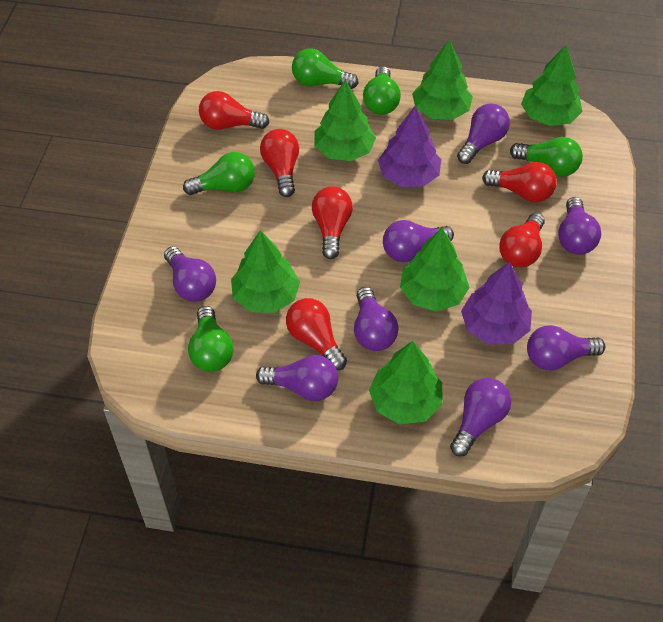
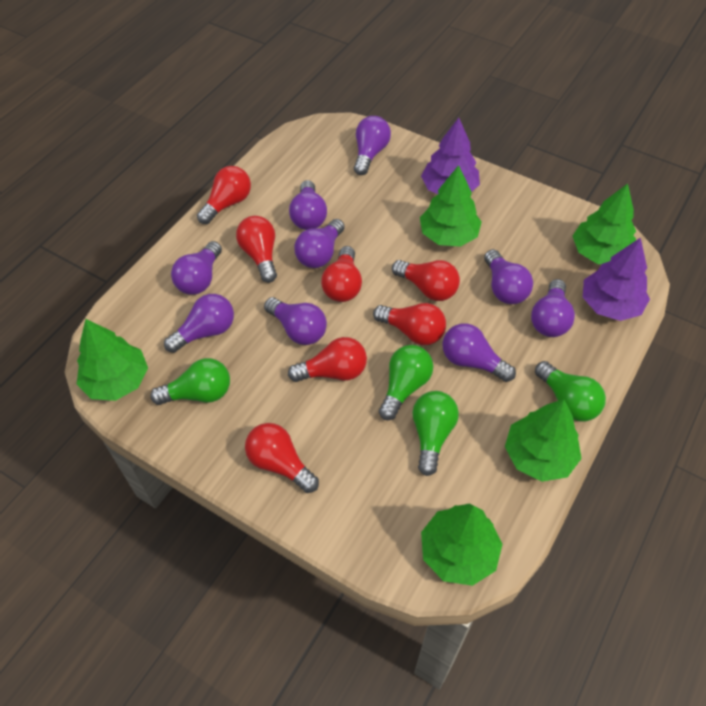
green light bulb: 5 -> 4
green tree: 6 -> 5
purple light bulb: 8 -> 9
red light bulb: 6 -> 7

